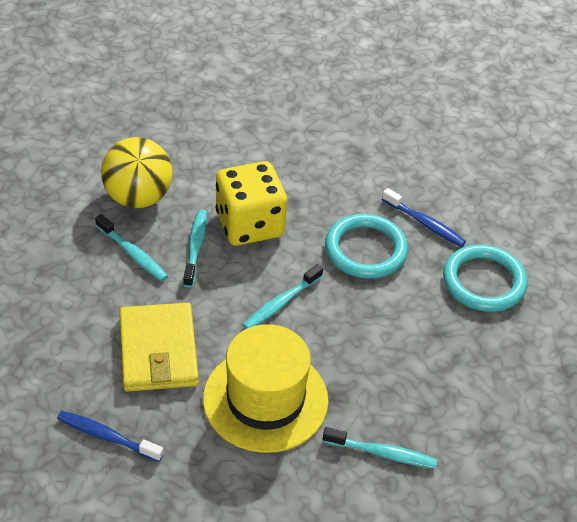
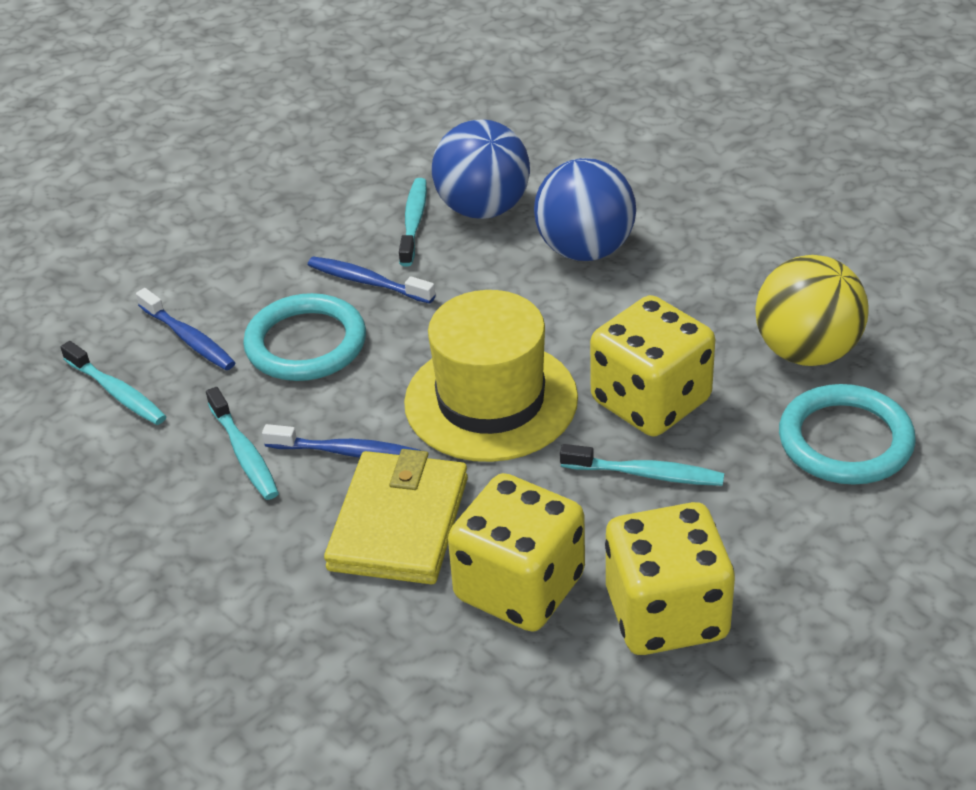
blue ball: 0 -> 2
blue toothbrush: 2 -> 3
yellow dice: 1 -> 3

